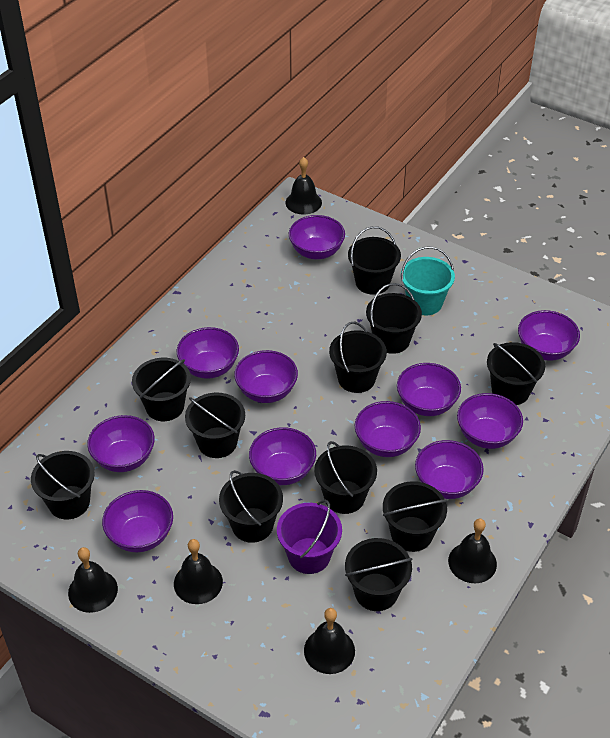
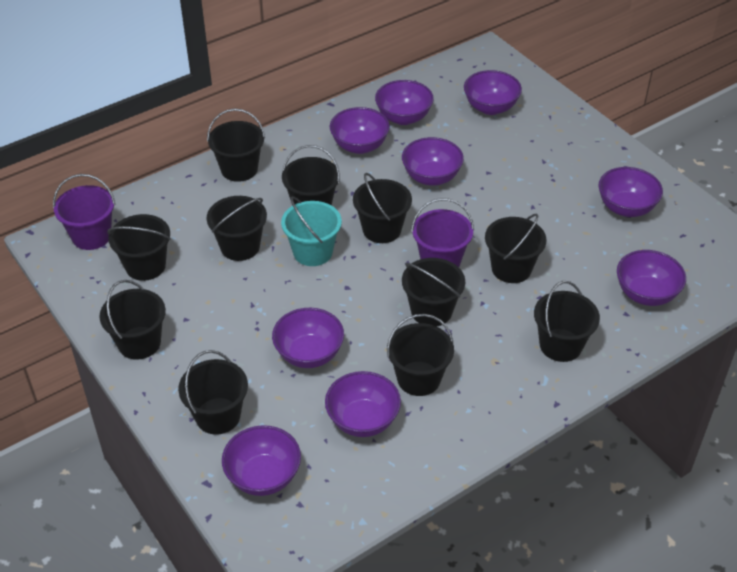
black bell: 5 -> 0
purple bowl: 11 -> 9
purple bucket: 1 -> 2

